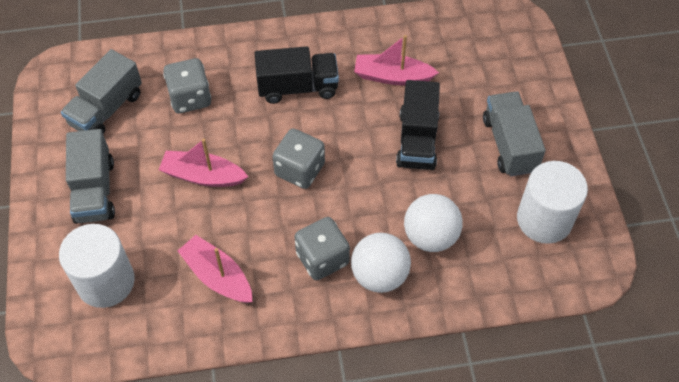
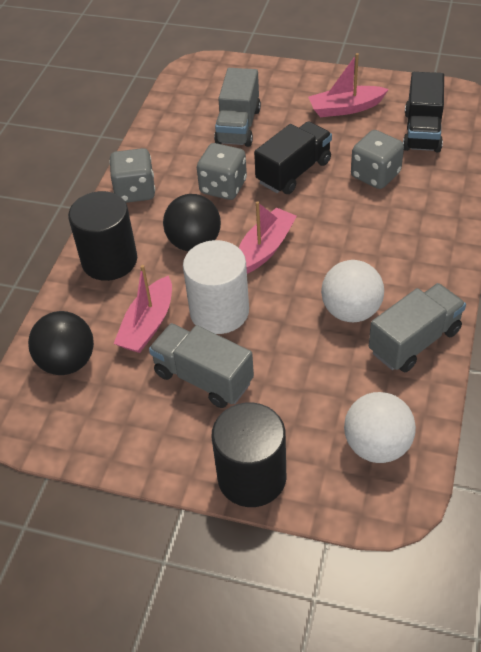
black ball: 0 -> 2
black cylinder: 0 -> 2
white cylinder: 2 -> 1

